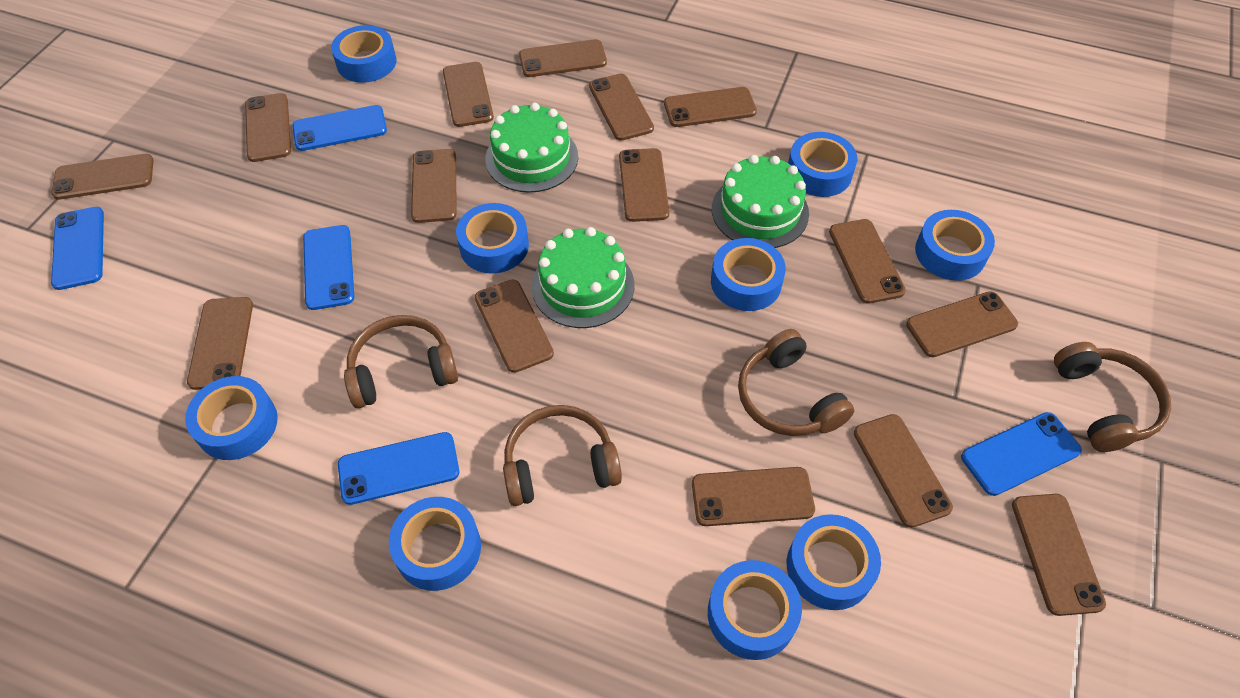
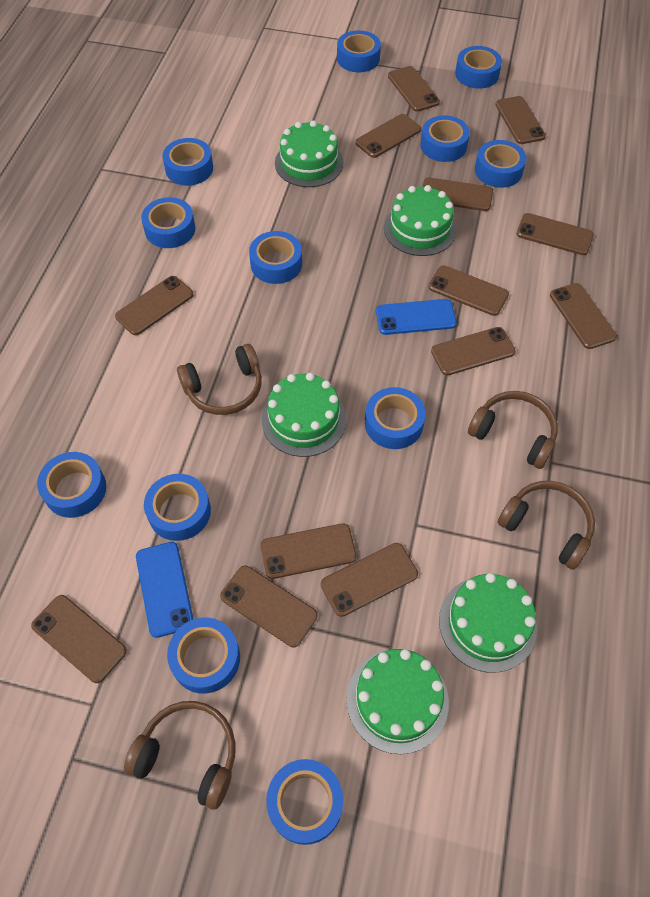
blue phone: 5 -> 2
blue tape: 9 -> 12
brown phone: 15 -> 13
green cake: 3 -> 5

